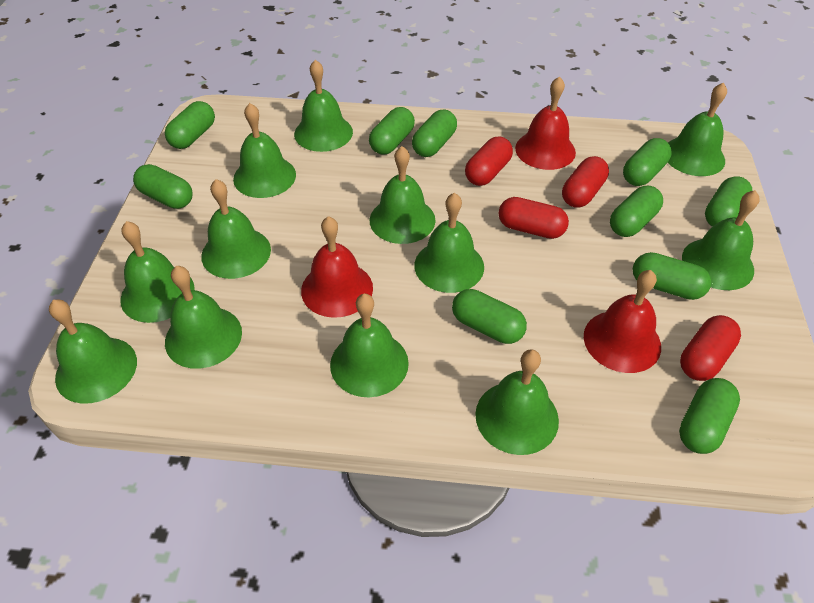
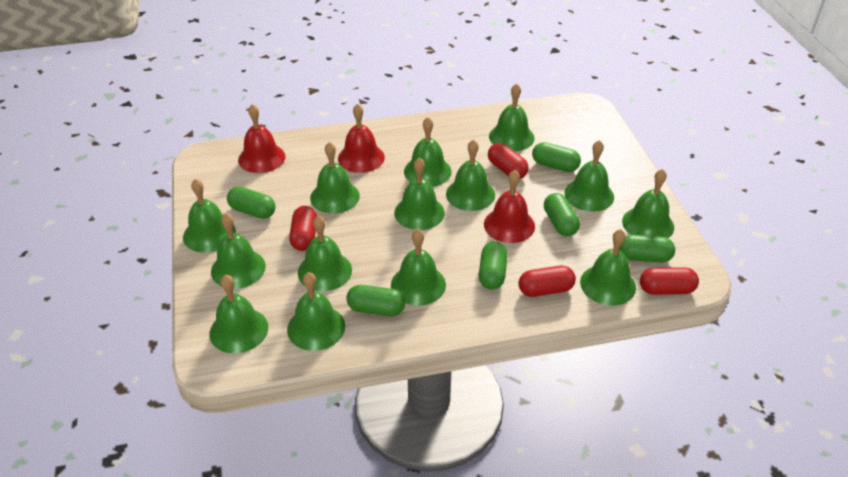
green bell: 12 -> 14
green capsule: 10 -> 6

